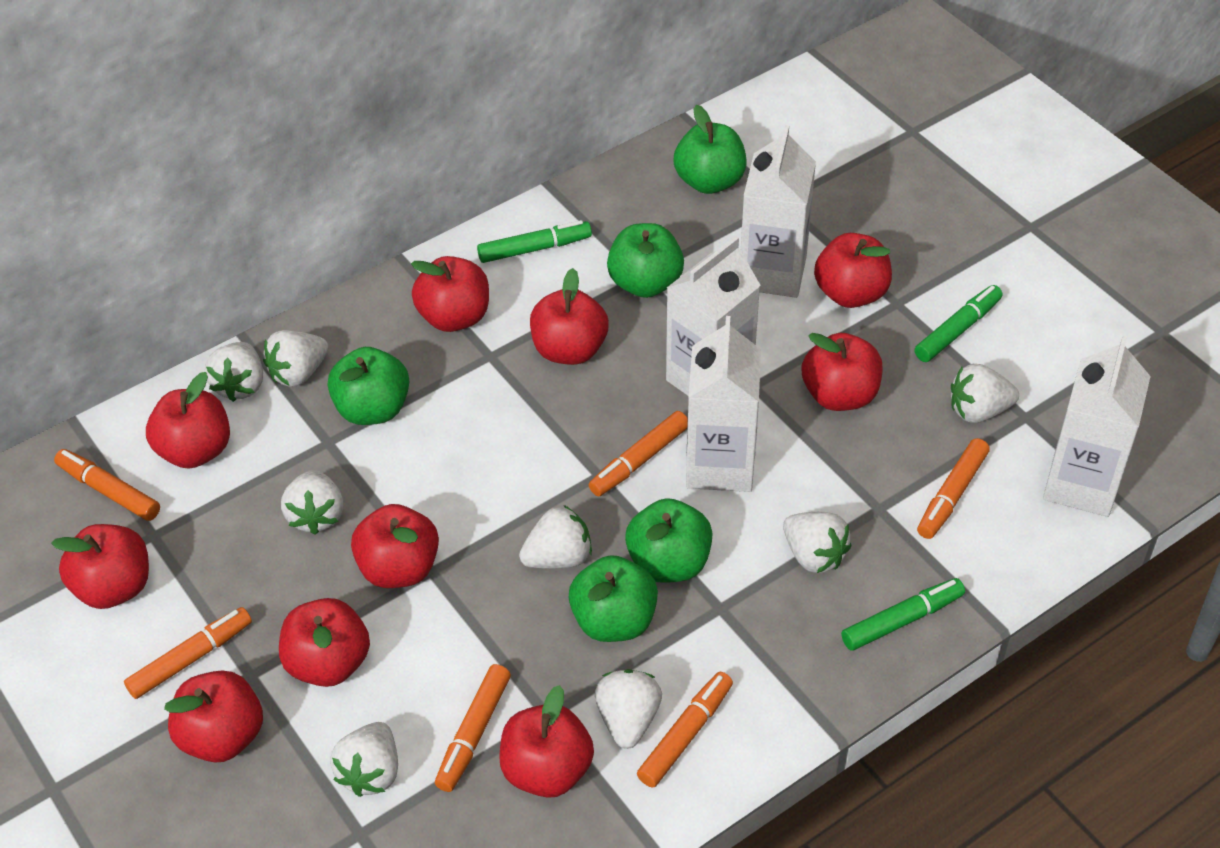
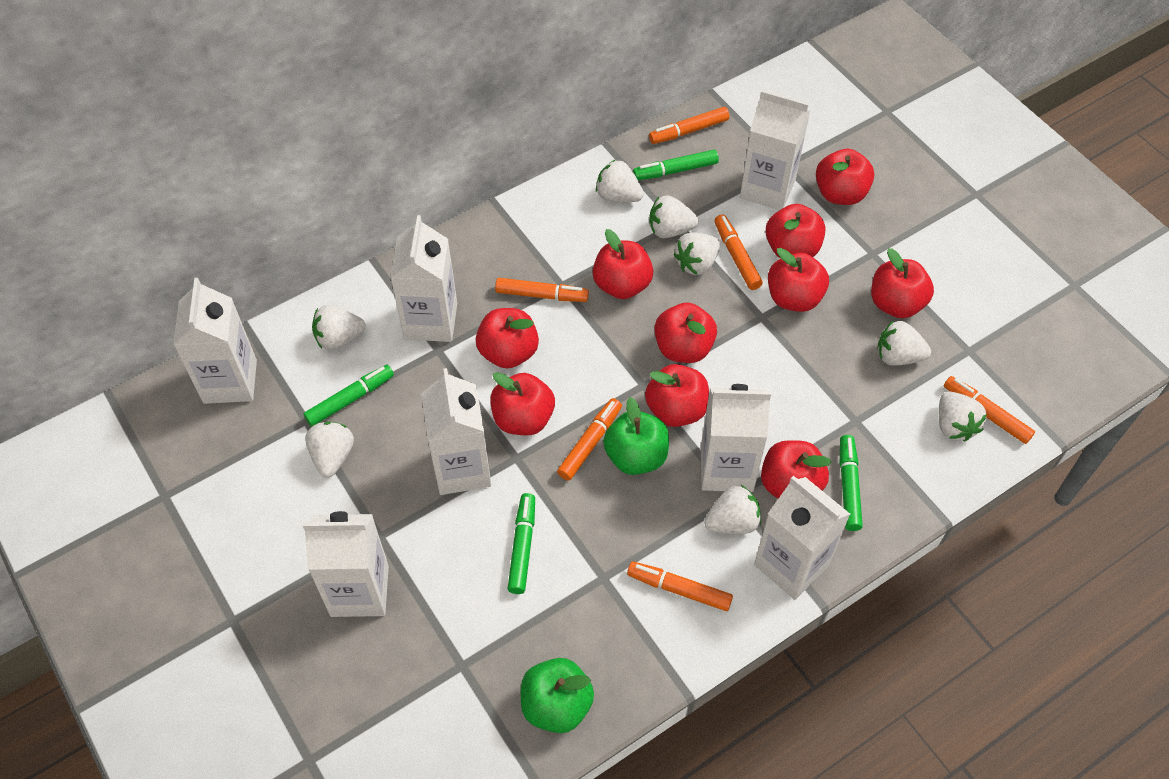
green apple: 5 -> 2
green marker: 3 -> 4
white carton: 4 -> 7

